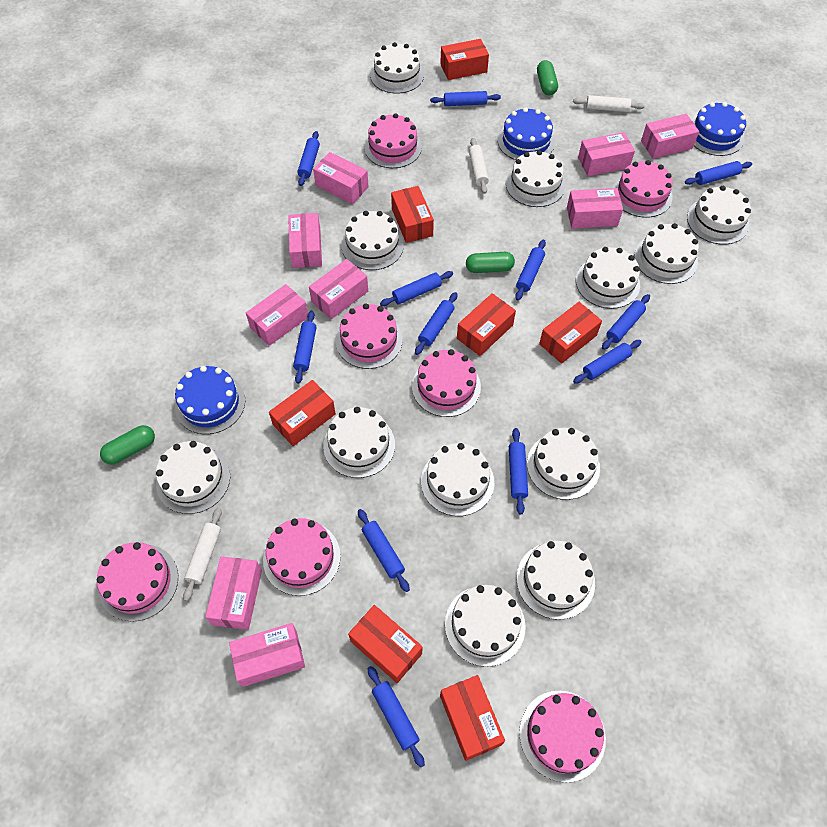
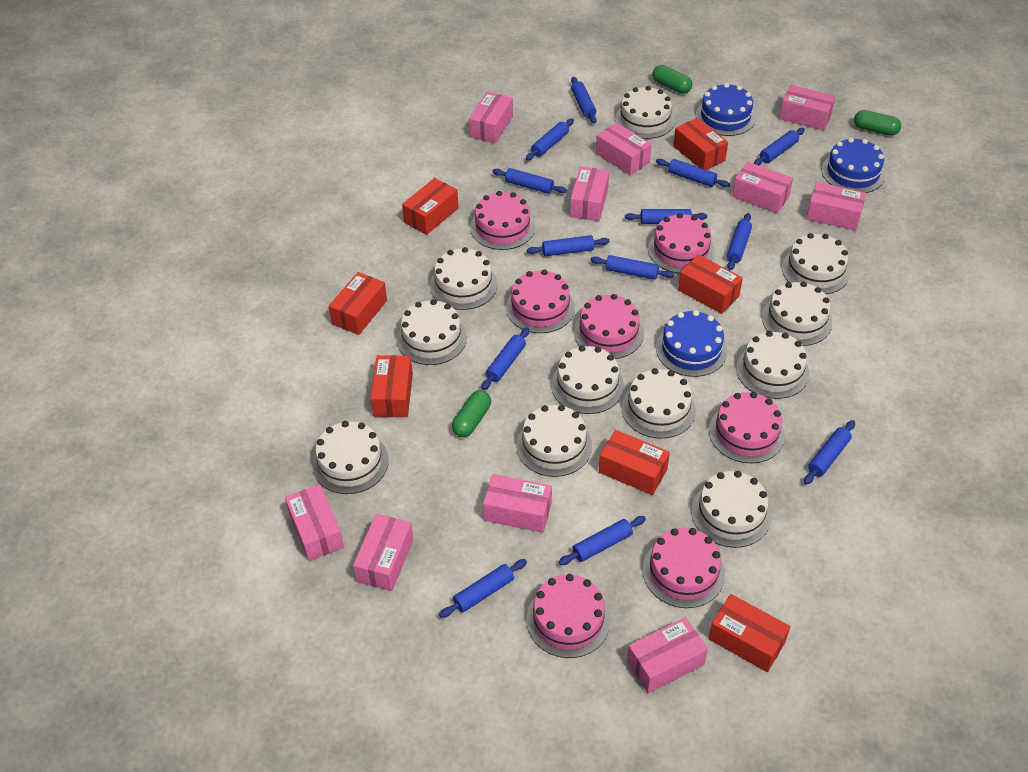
blue rolling pin: 12 -> 13
pink box: 9 -> 10
white cake: 12 -> 11
white rolling pin: 3 -> 0

